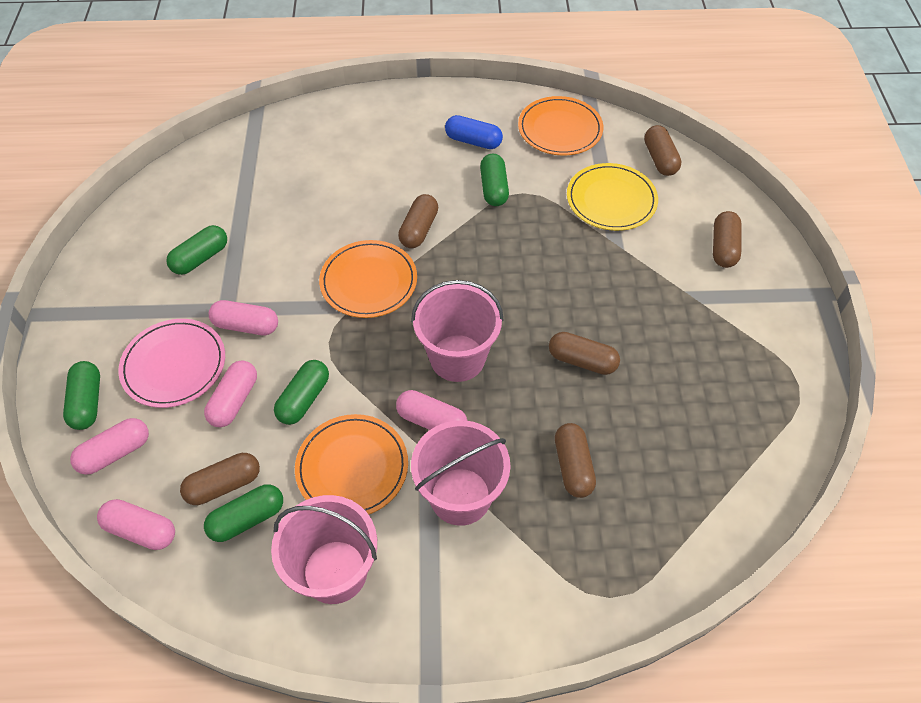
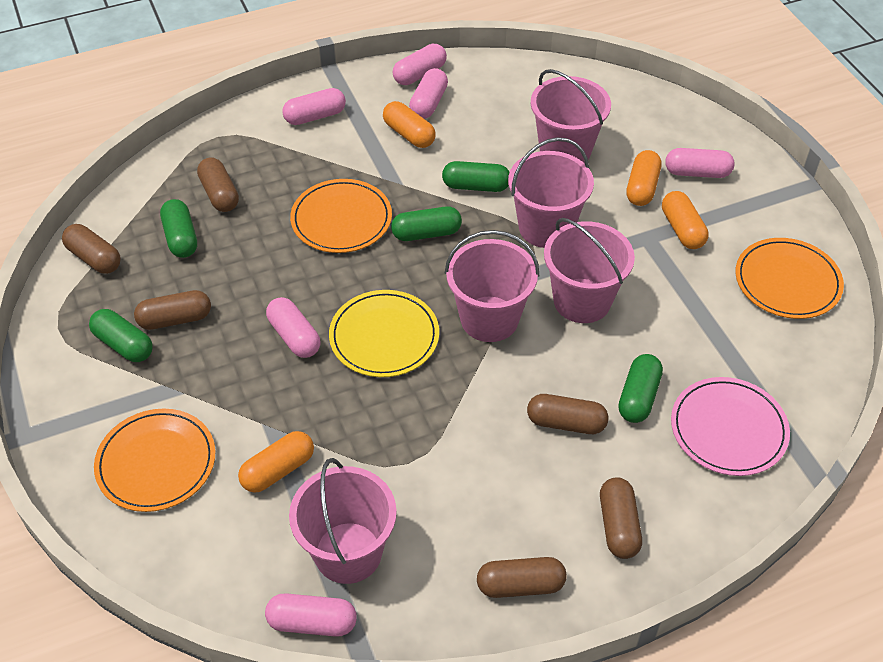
blue capsule: 1 -> 0
orange capsule: 0 -> 4
pink bucket: 3 -> 5
pink capsule: 5 -> 6

